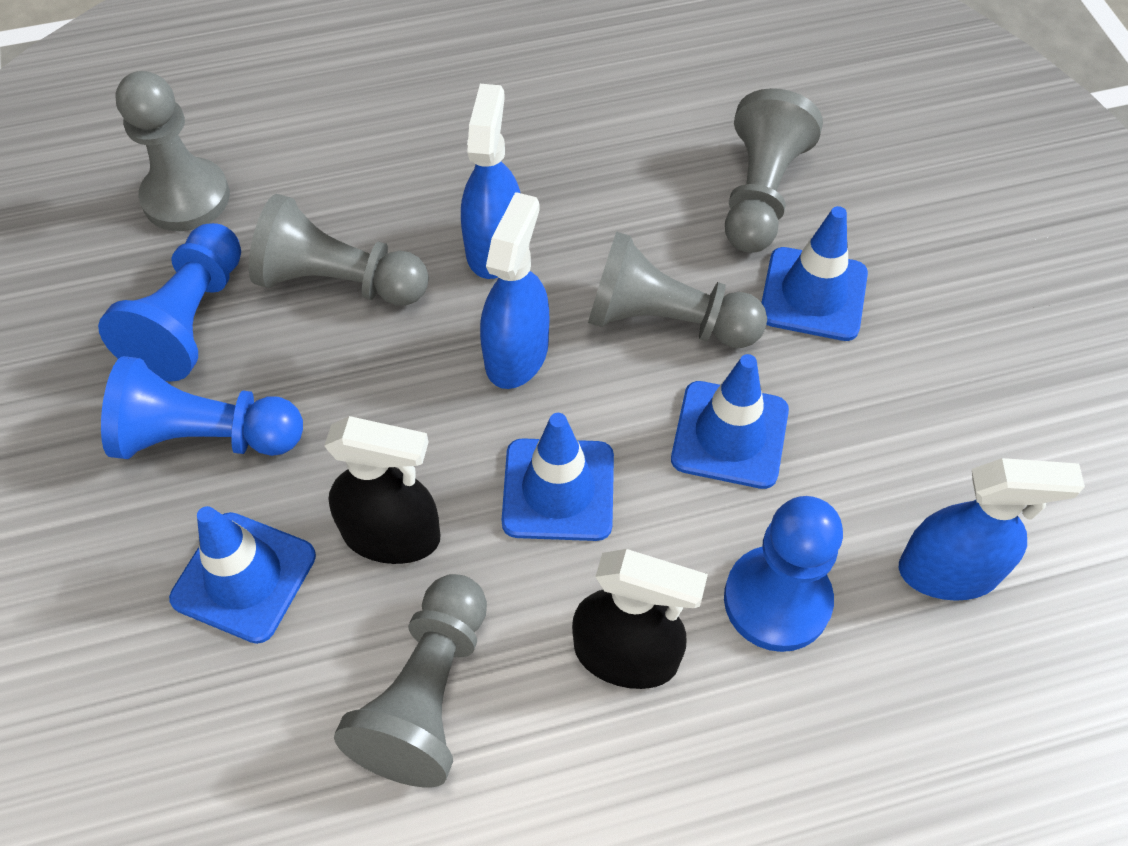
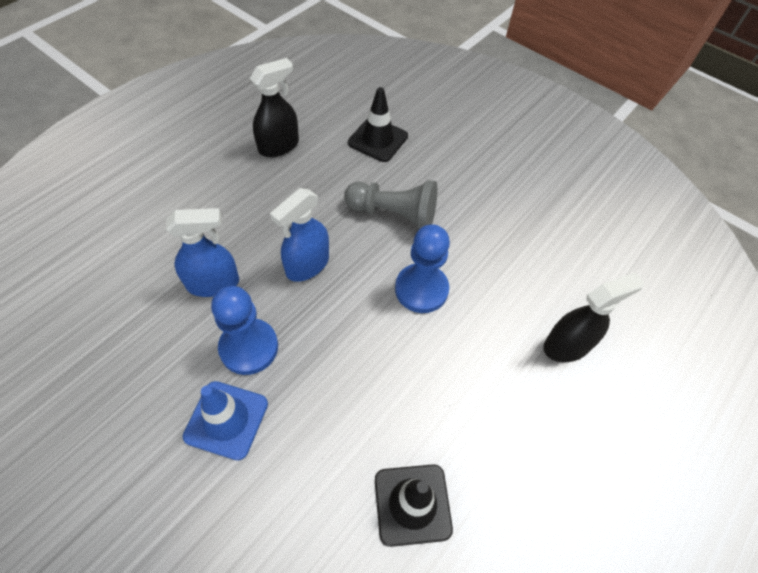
black traffic cone: 0 -> 2
blue pawn: 3 -> 2
blue spray bottle: 3 -> 2
blue traffic cone: 4 -> 1
grey pawn: 5 -> 1

